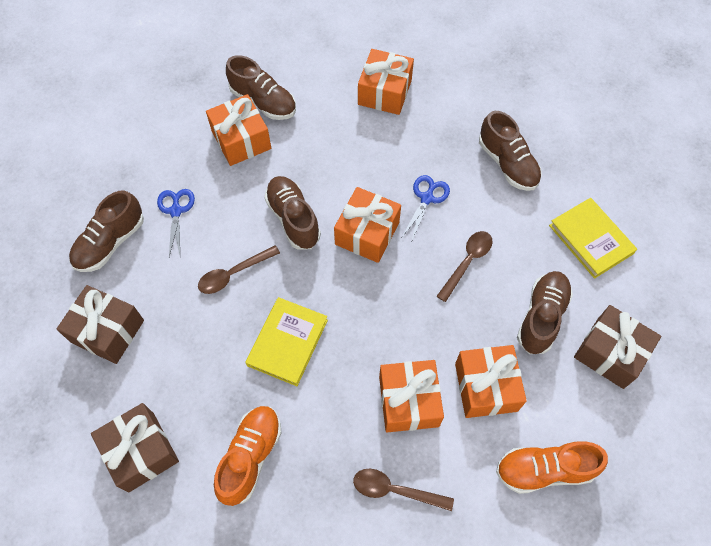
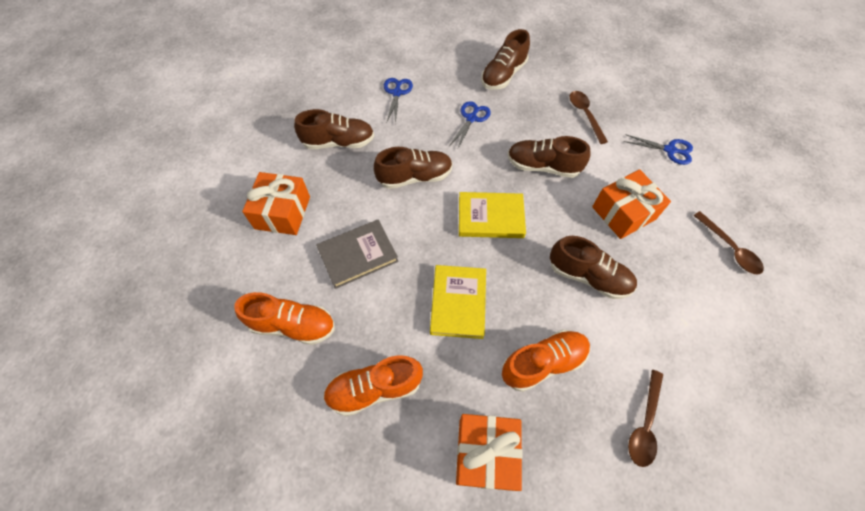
blue scissors: 2 -> 3
brown gift: 3 -> 0
grey book: 0 -> 1
orange gift: 5 -> 3
orange shoe: 2 -> 3

